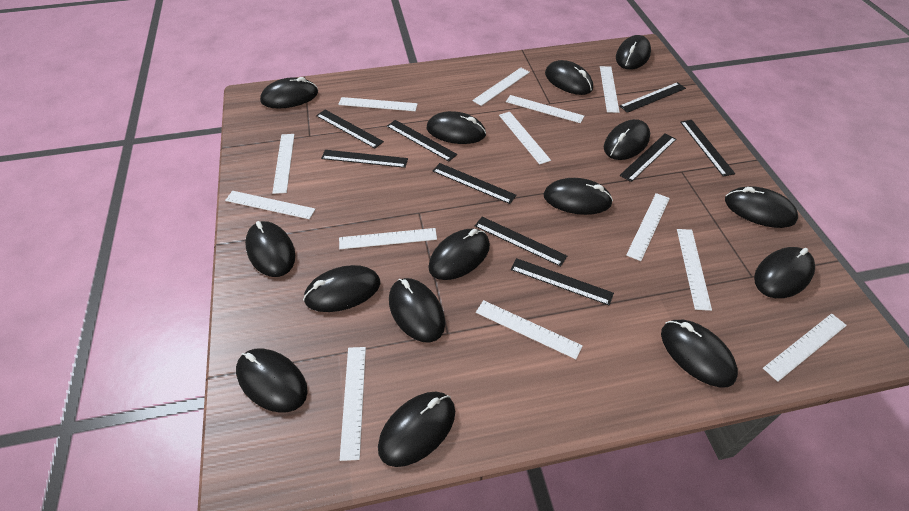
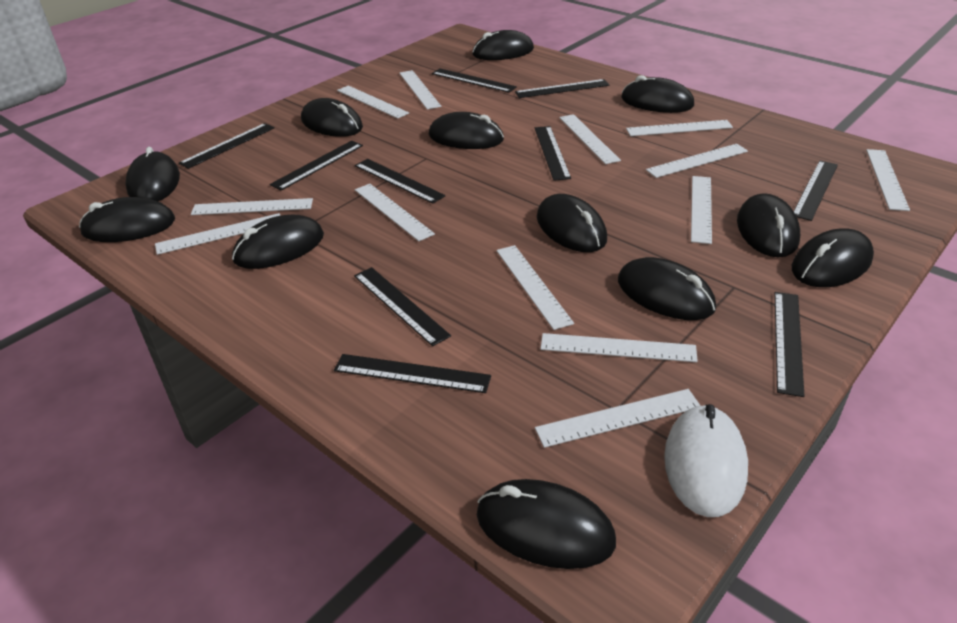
black mouse: 15 -> 12
black ruler: 9 -> 10
white mouse: 0 -> 1

